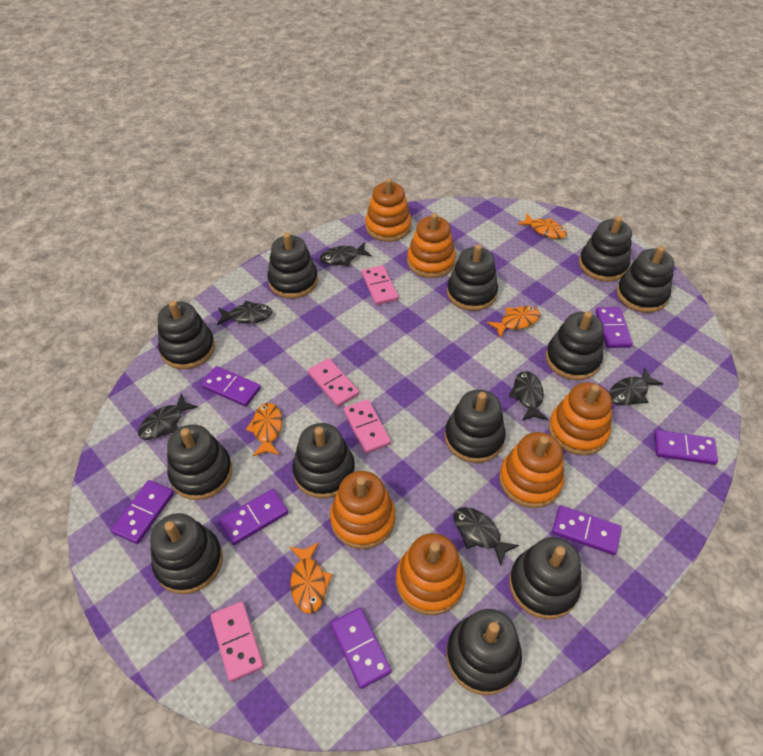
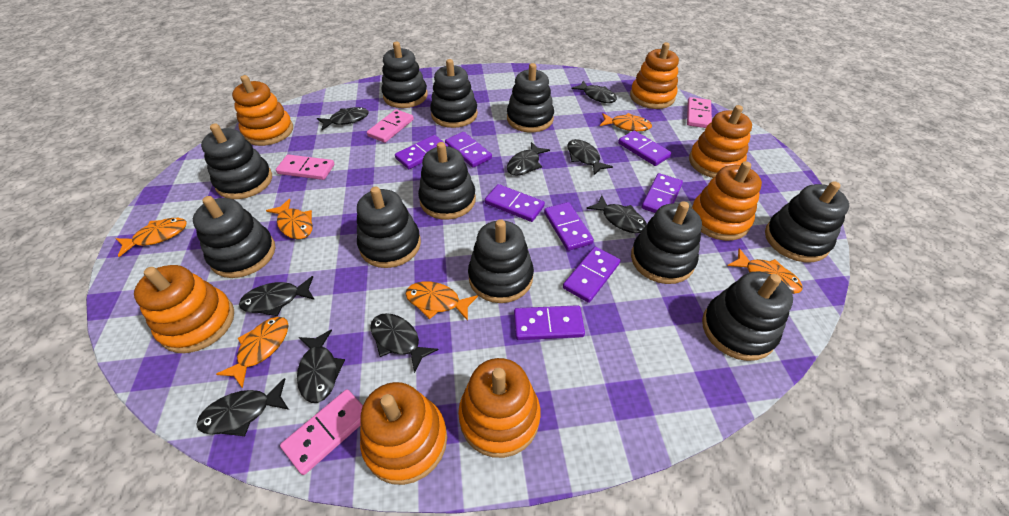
black fish: 6 -> 9
black stacking toy: 12 -> 11
orange fish: 4 -> 6
orange stacking toy: 6 -> 7
purple domino: 7 -> 8

